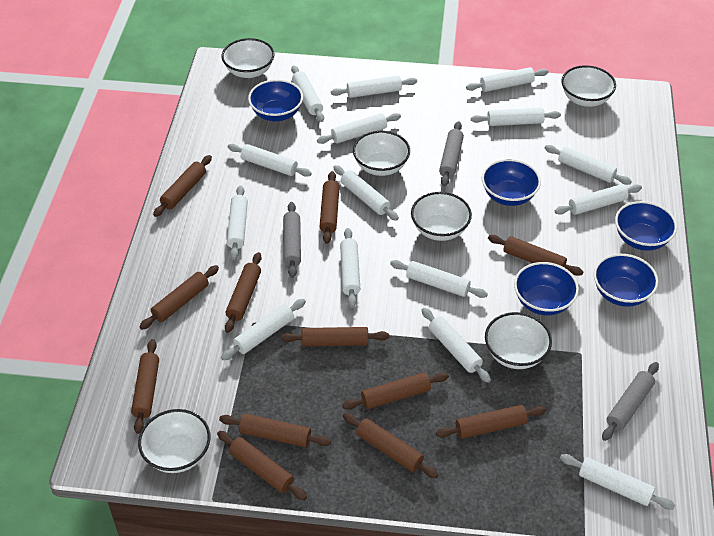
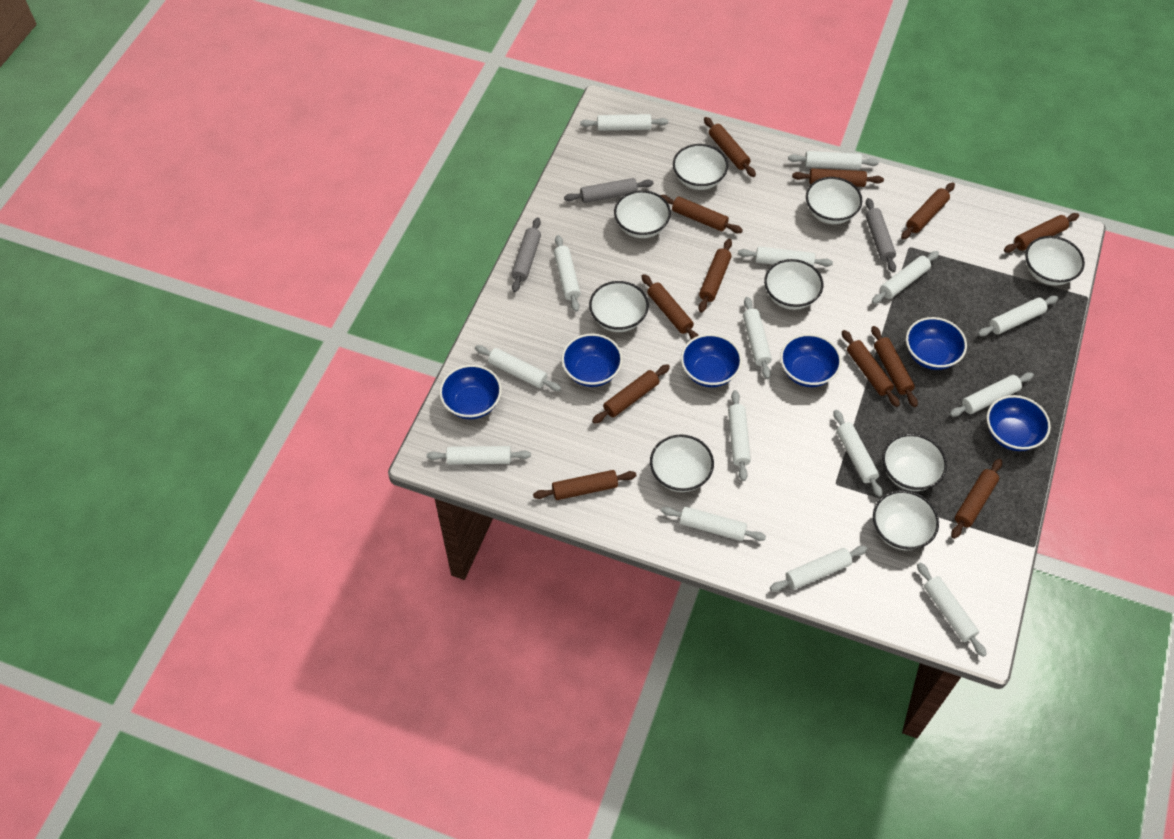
blue bowl: 5 -> 6
white bowl: 6 -> 9

